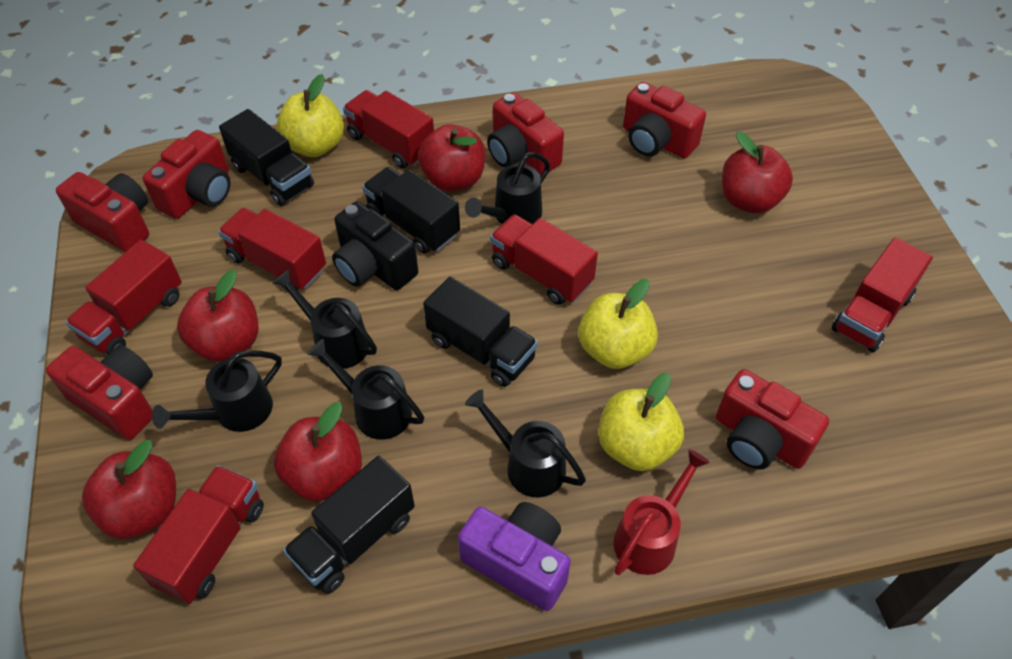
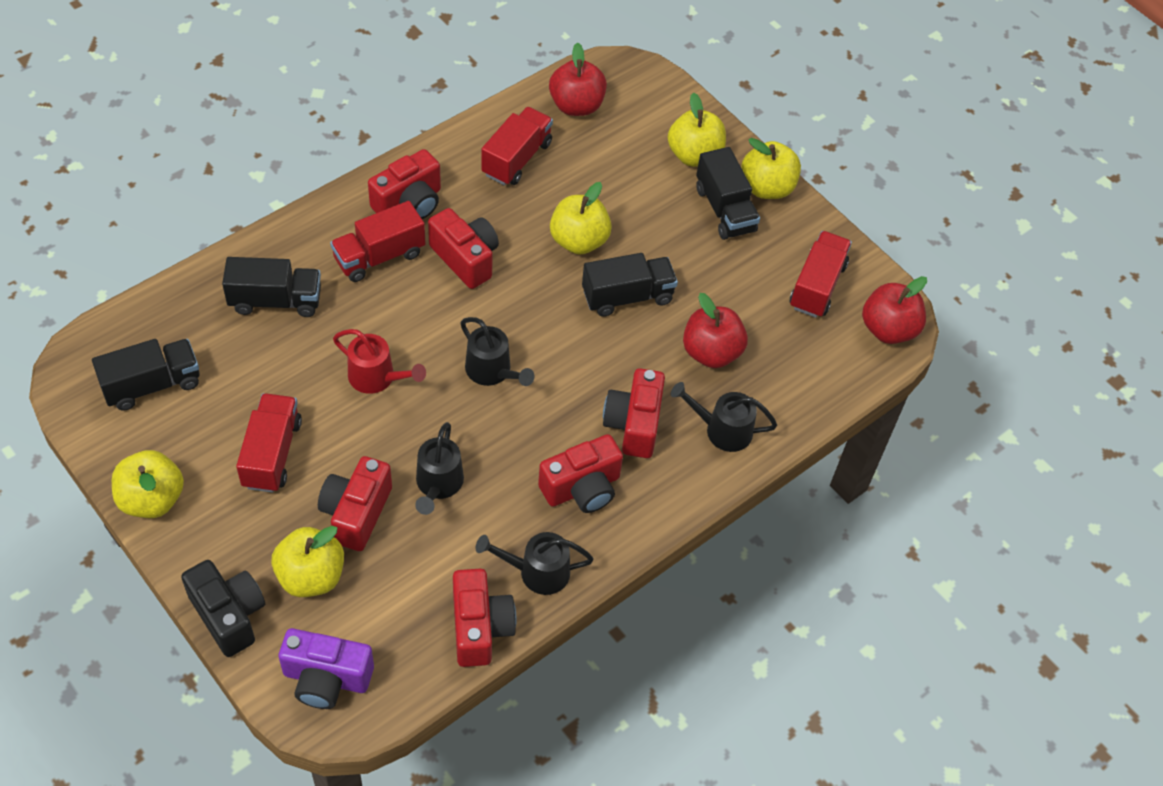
black watering can: 5 -> 4
red apple: 5 -> 3
red truck: 6 -> 4
yellow apple: 3 -> 5

